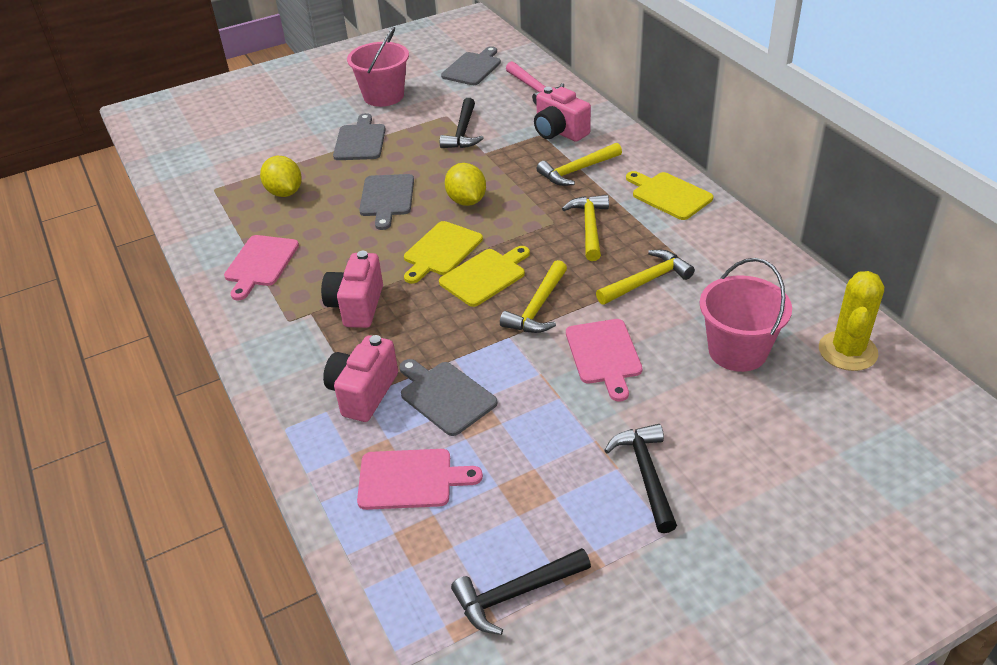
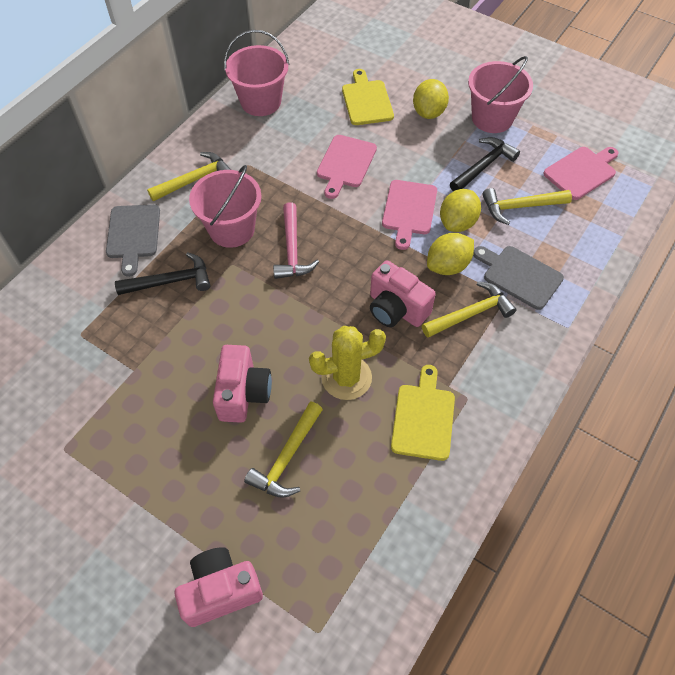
black hammer: 3 -> 2
grey cutting board: 4 -> 2
pink bucket: 2 -> 3
yellow cutting board: 3 -> 2
yellow lemon: 2 -> 3

